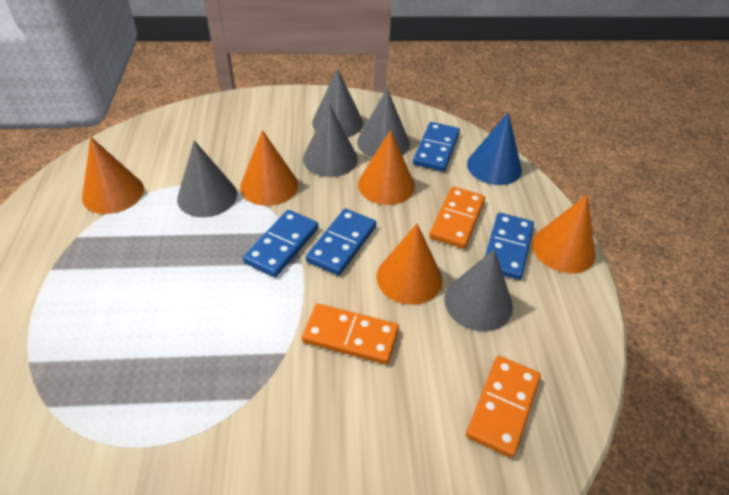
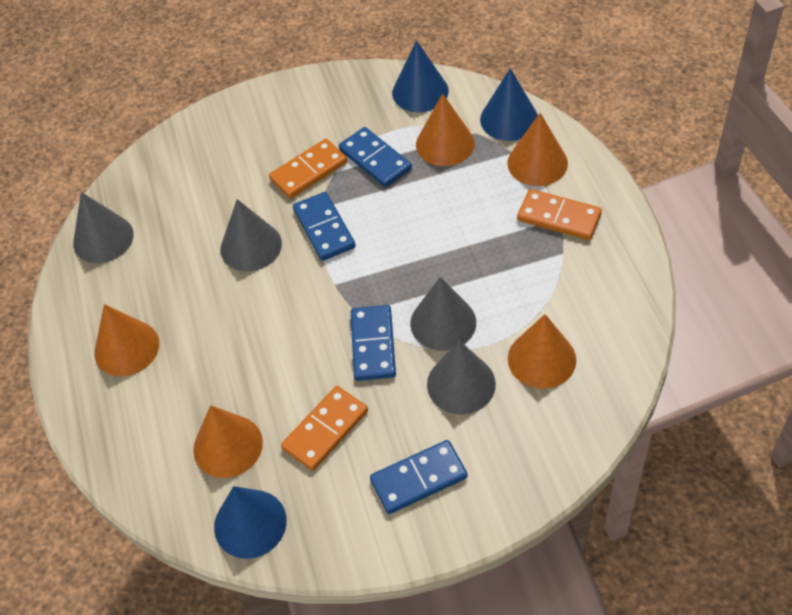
blue cone: 1 -> 3
grey cone: 5 -> 4

